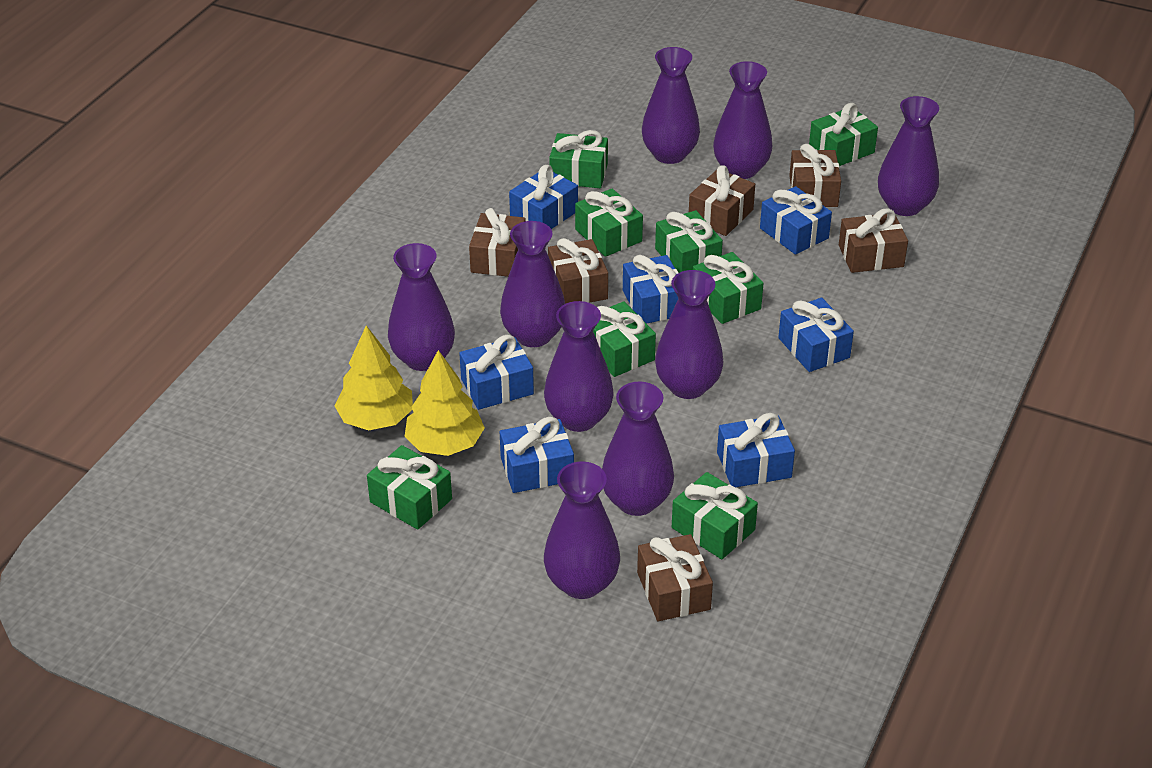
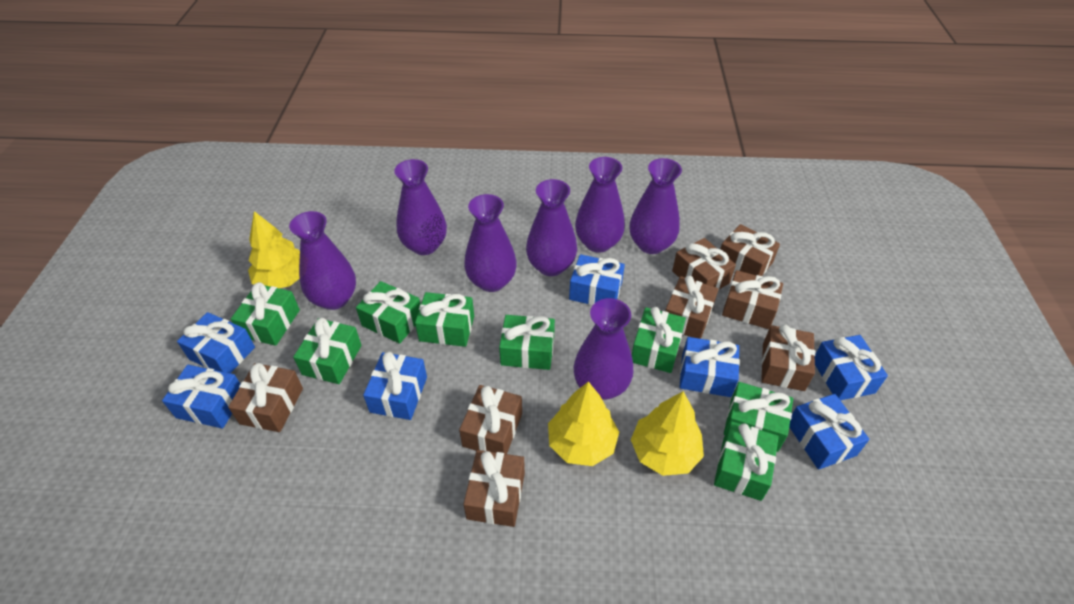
brown gift: 6 -> 8
purple vase: 9 -> 7
yellow tree: 2 -> 3

